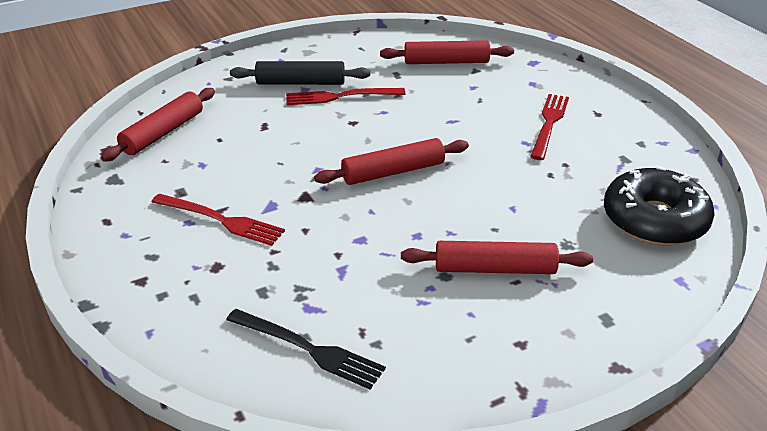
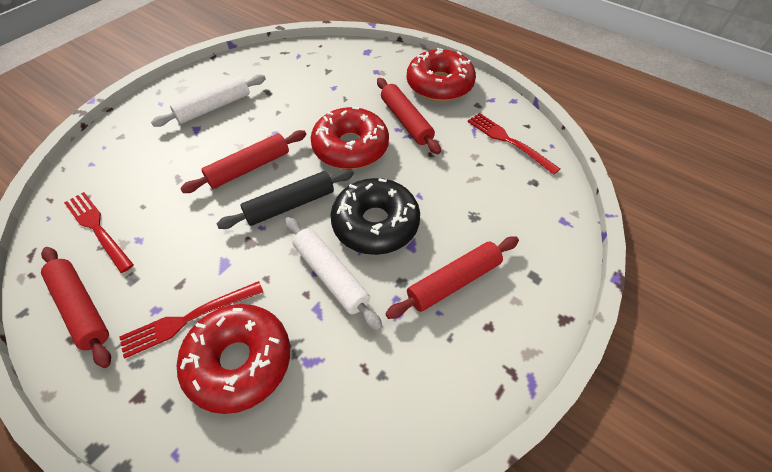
black fork: 1 -> 0
red donut: 0 -> 3
white rolling pin: 0 -> 2

